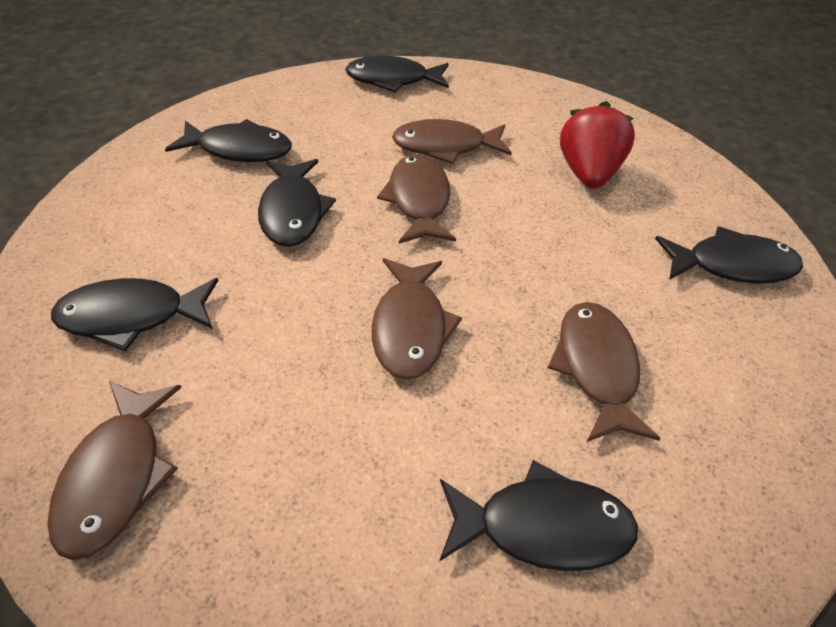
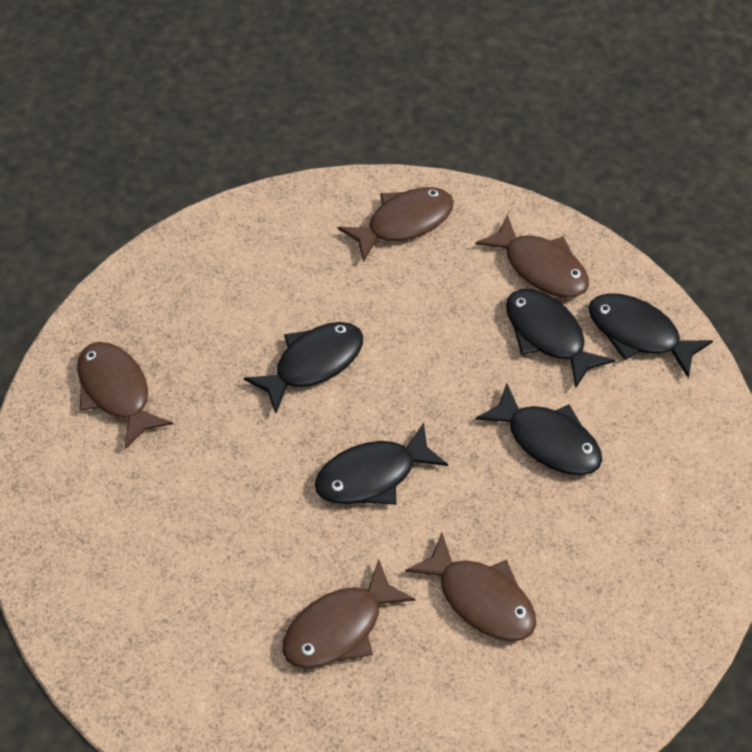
black fish: 6 -> 5
red strawberry: 1 -> 0

